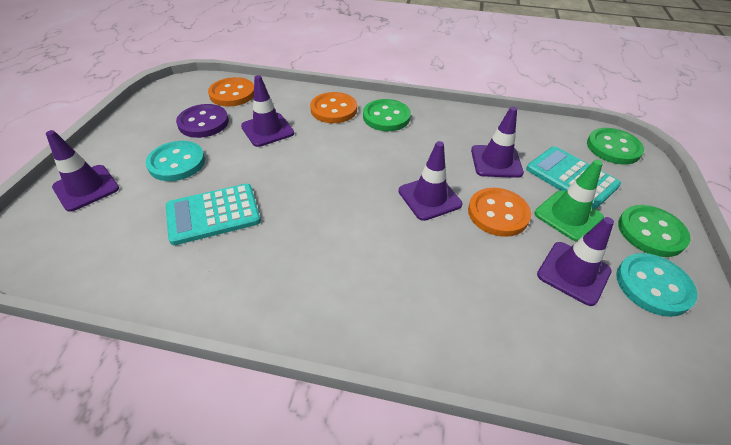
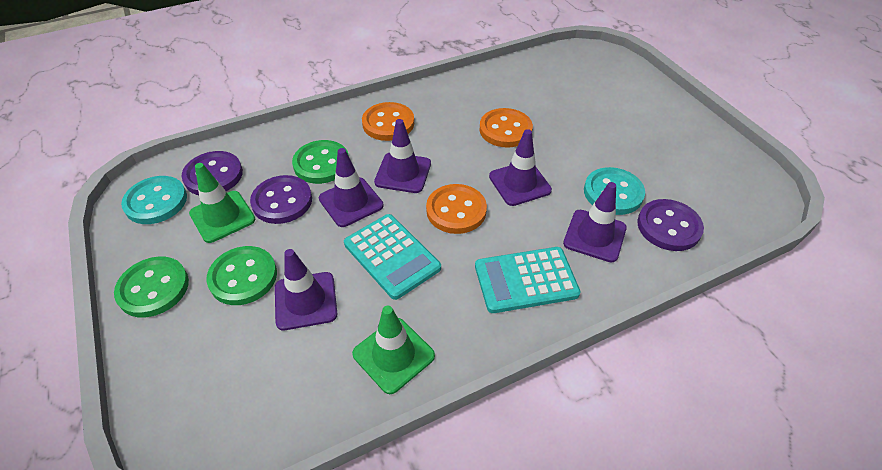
green traffic cone: 1 -> 2
purple button: 1 -> 3

